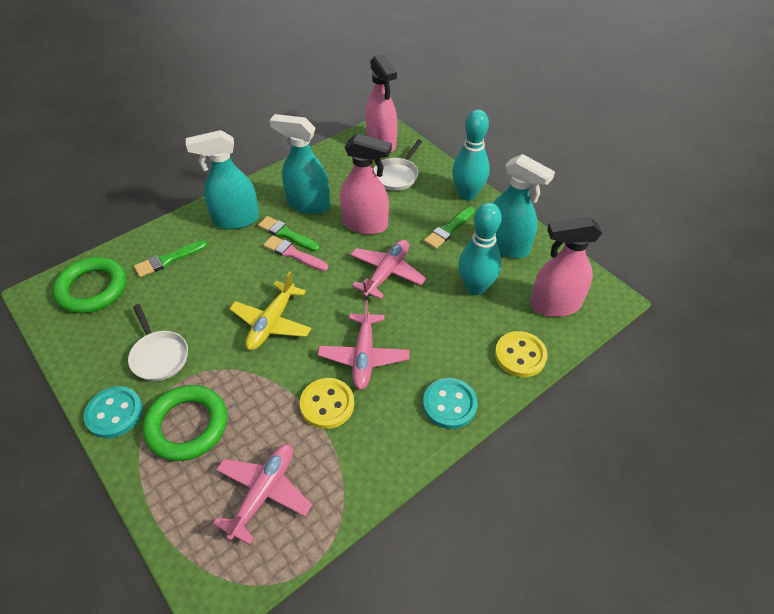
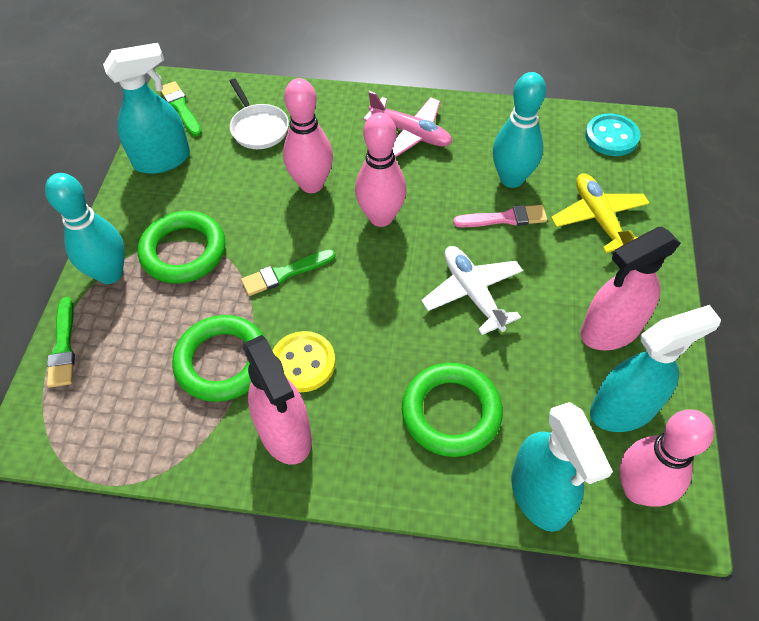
green ring: 2 -> 3
pink bowling pin: 0 -> 3
pink plane: 3 -> 1
pink spray bottle: 3 -> 2
turquoise button: 2 -> 1
white pan: 2 -> 1
white plane: 0 -> 1
yellow button: 2 -> 1

